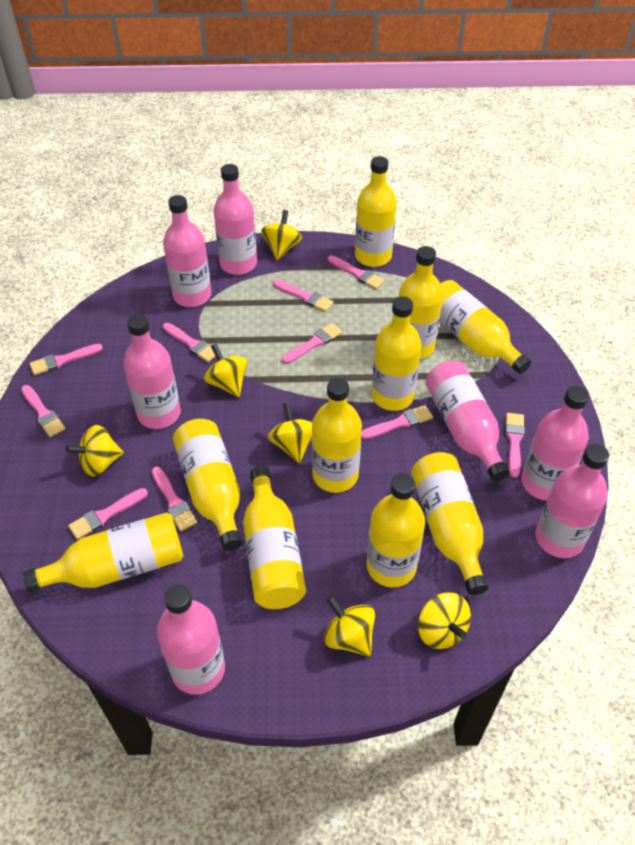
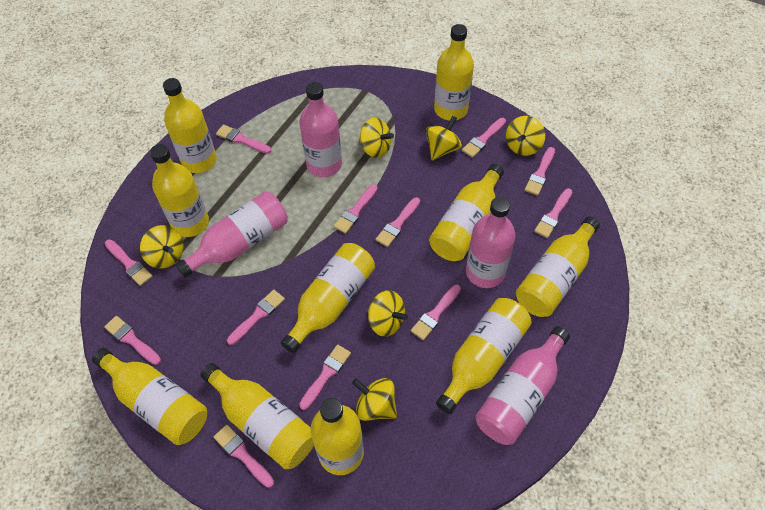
pink bottle: 7 -> 4
pink brush: 10 -> 12

